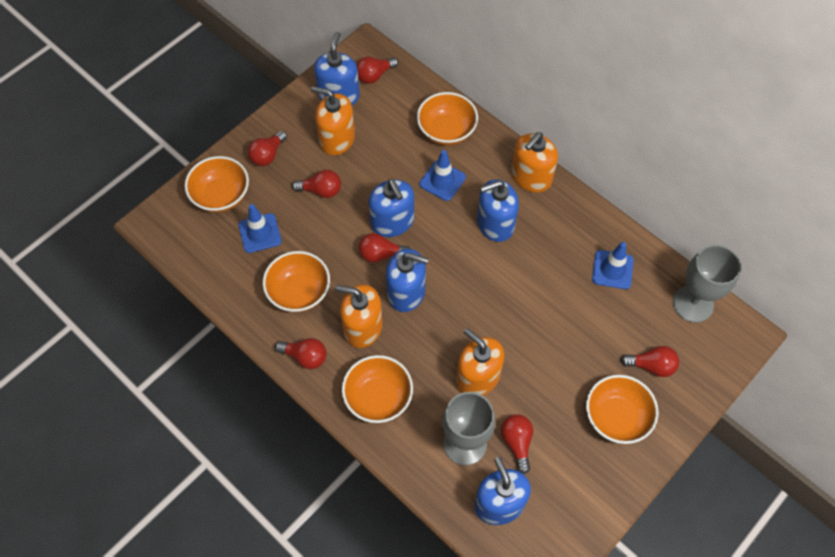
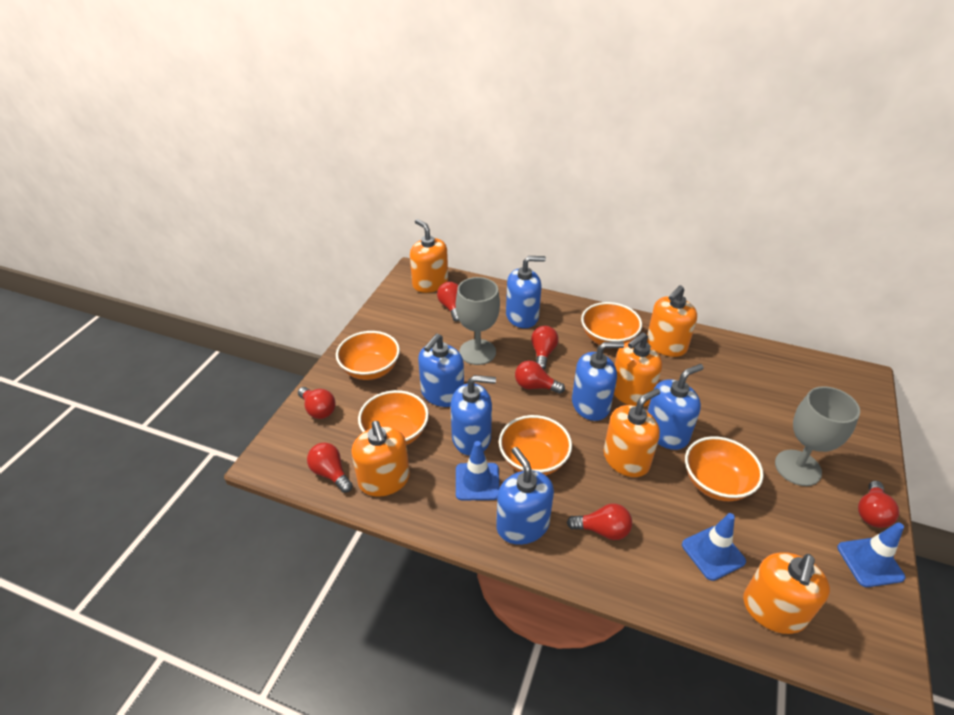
blue soap dispenser: 5 -> 6
orange soap dispenser: 4 -> 6

